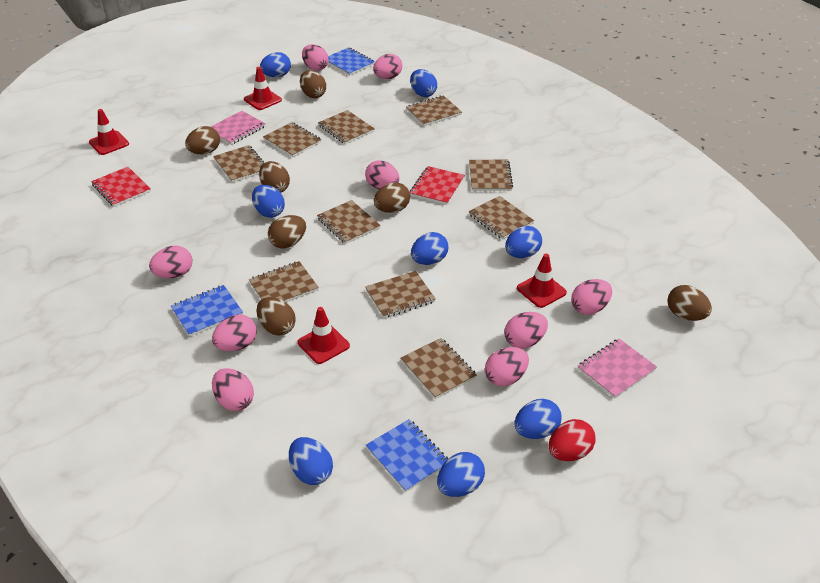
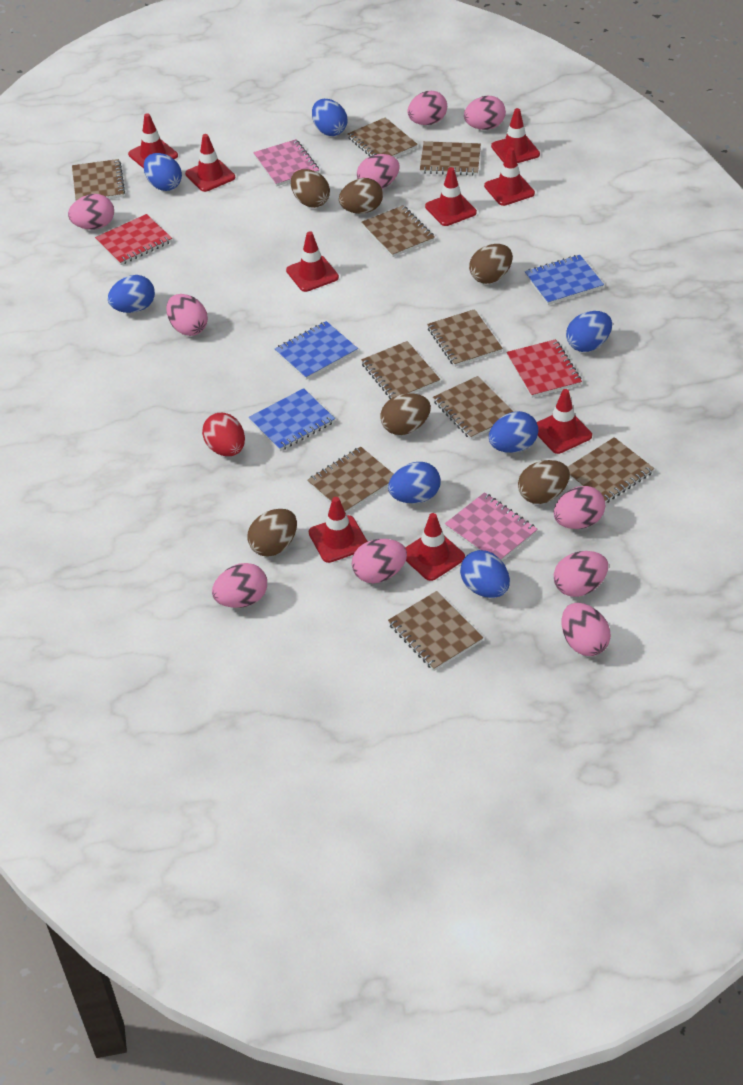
blue egg: 8 -> 7
brown egg: 7 -> 6
pink egg: 9 -> 10
red traffic cone: 4 -> 9

